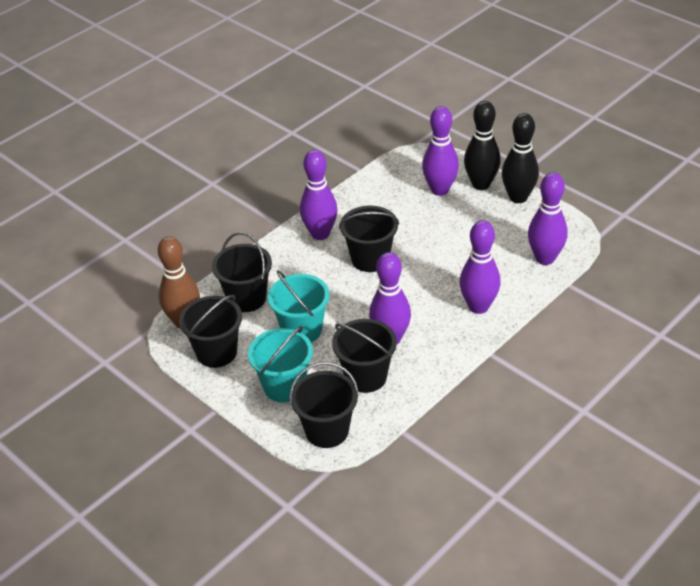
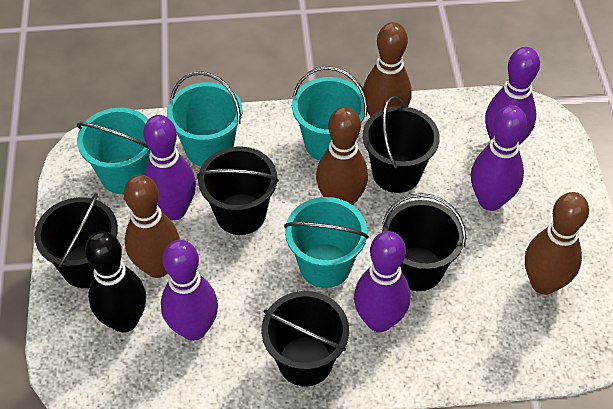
black bowling pin: 2 -> 1
brown bowling pin: 1 -> 4
turquoise bucket: 2 -> 4

